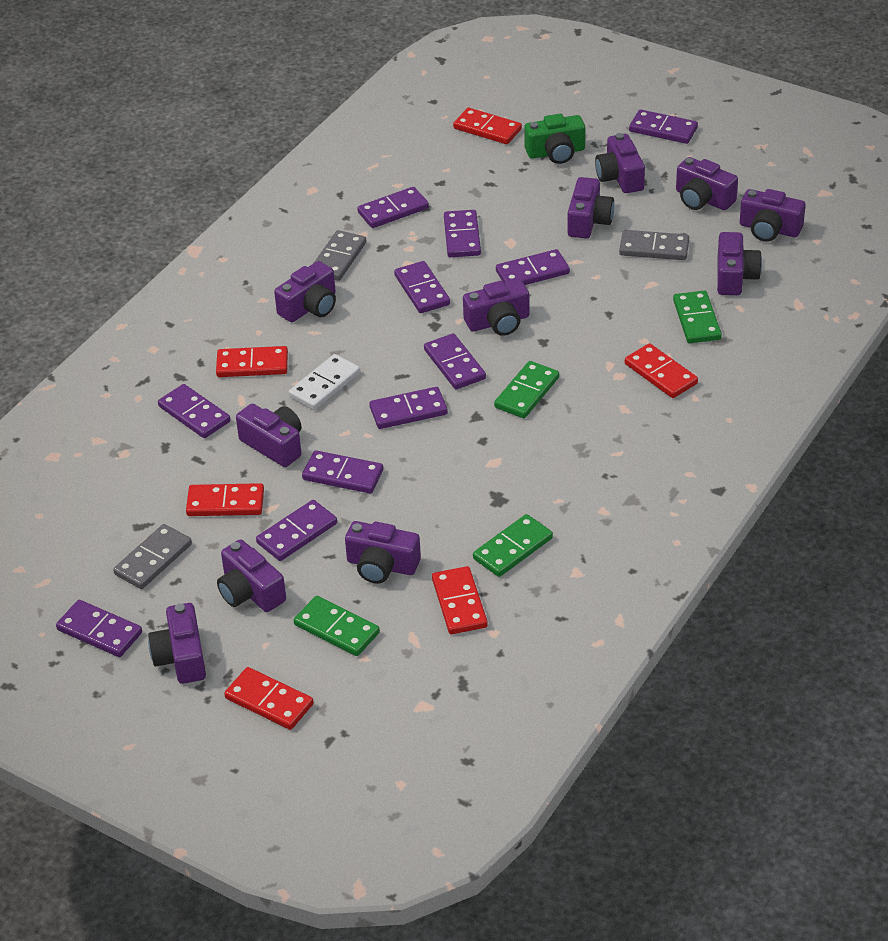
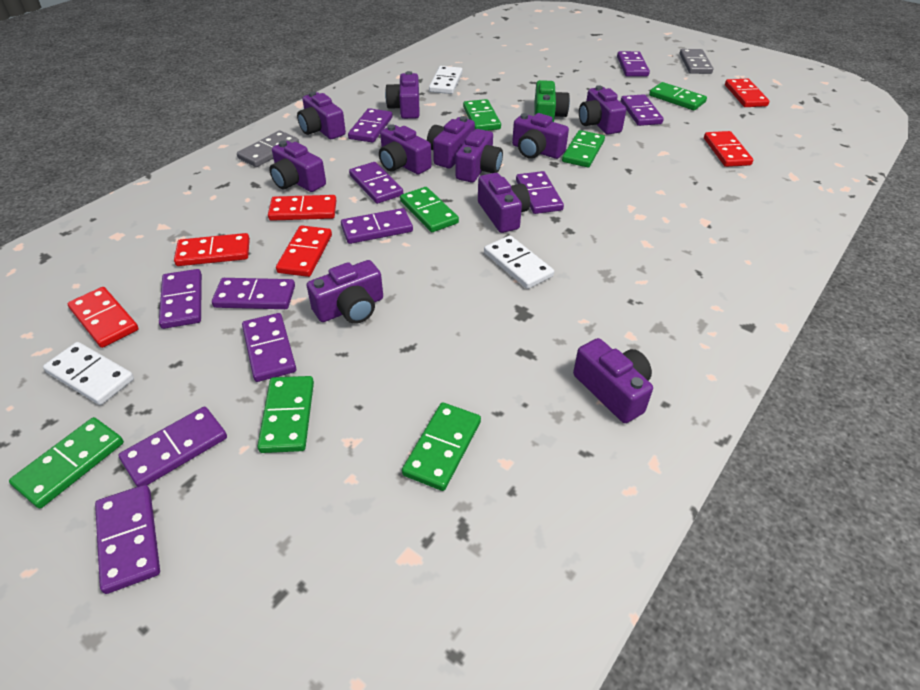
green domino: 4 -> 7
grey domino: 3 -> 2
white domino: 1 -> 3

